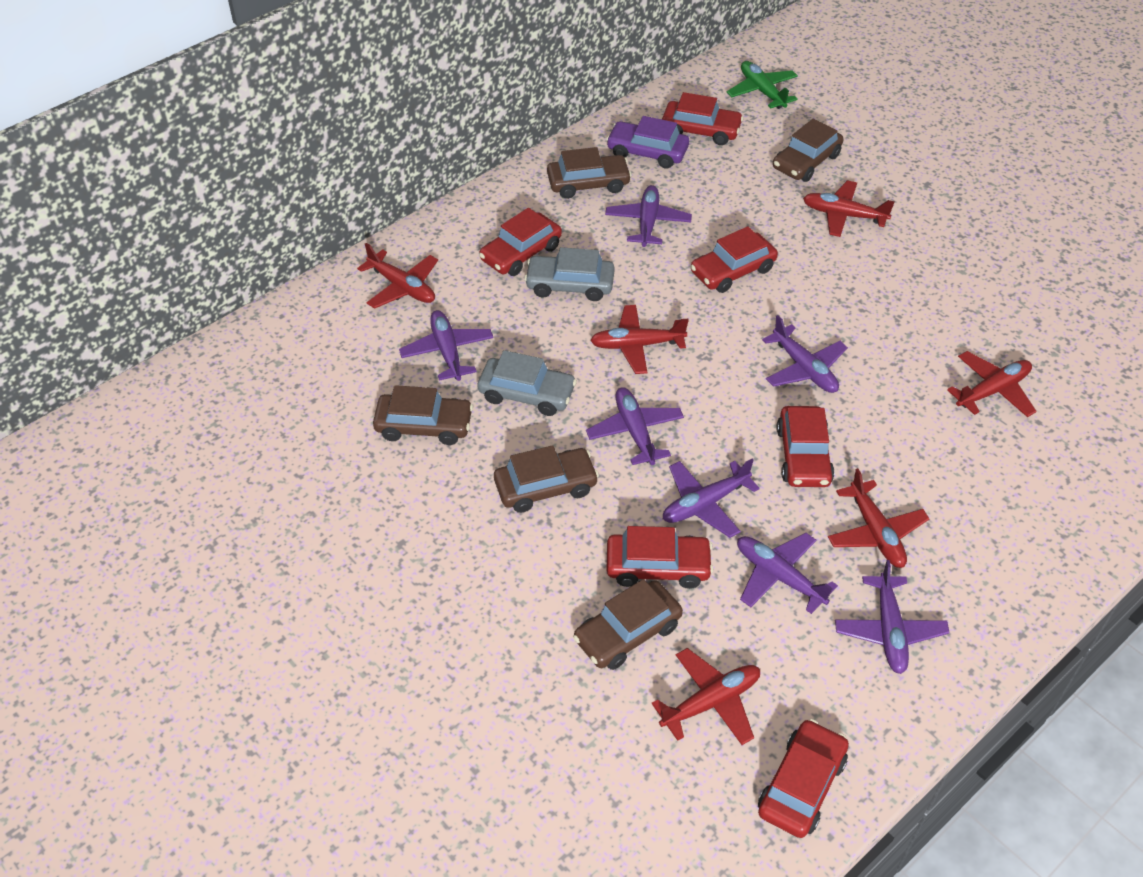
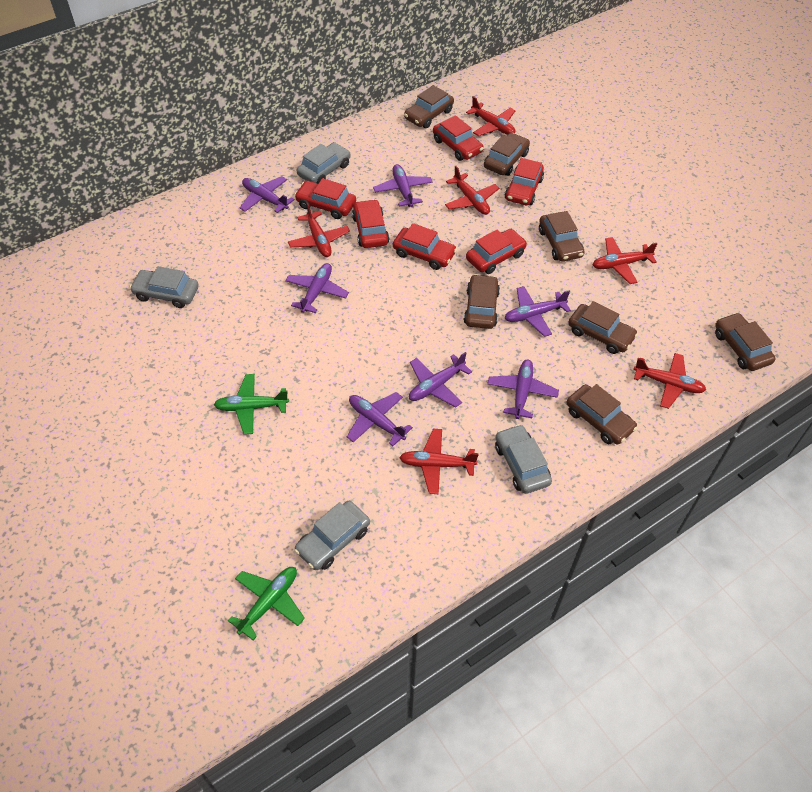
brown car: 5 -> 7
green plane: 1 -> 2
grey car: 2 -> 4
purple car: 1 -> 0

